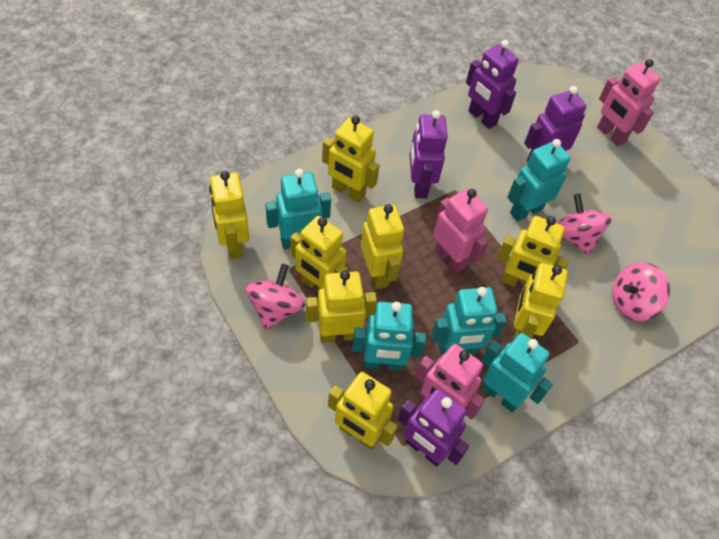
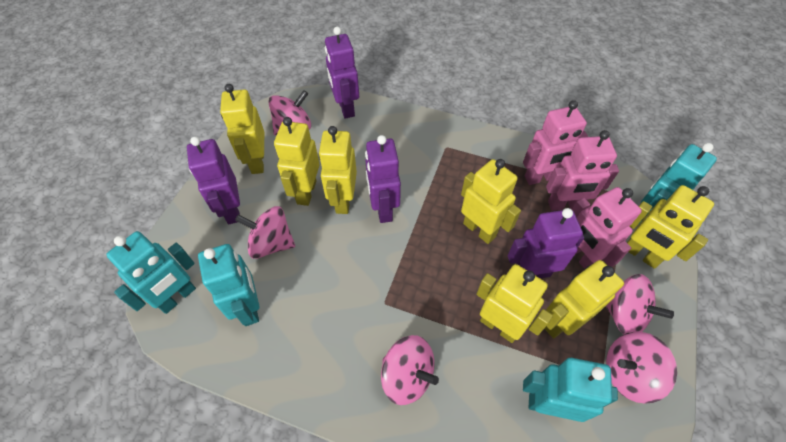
pink spinning top: 3 -> 5
turquoise robot: 5 -> 4
yellow robot: 8 -> 7

